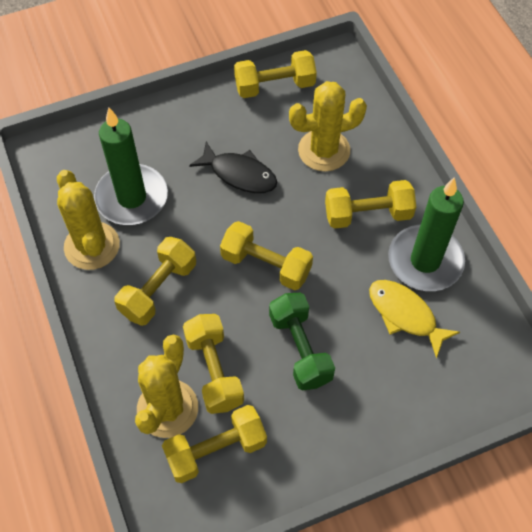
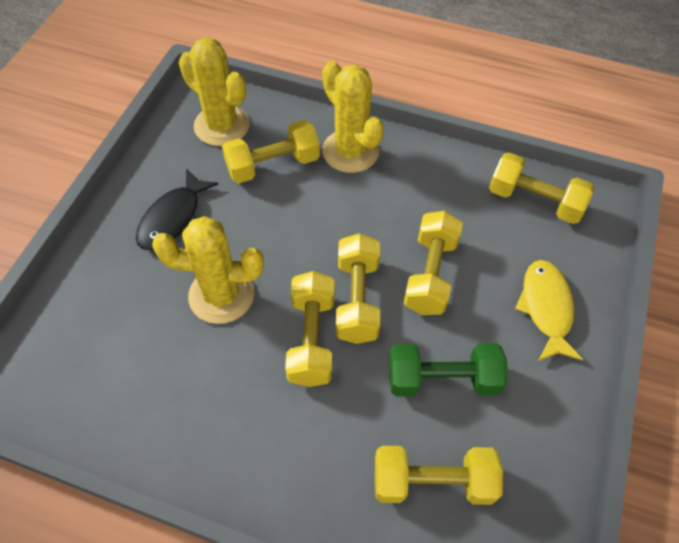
green candle: 2 -> 0

